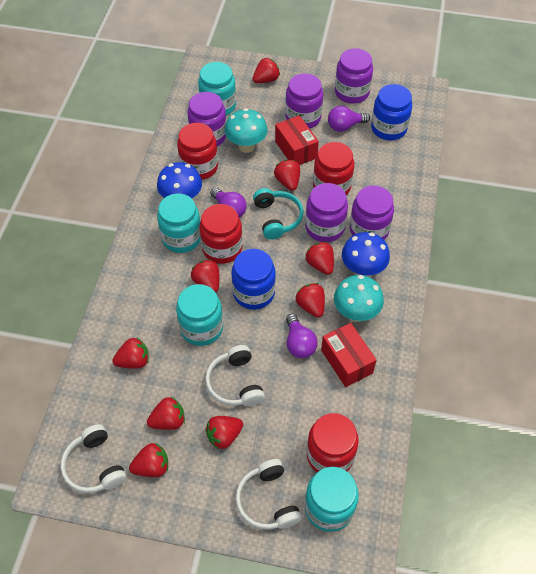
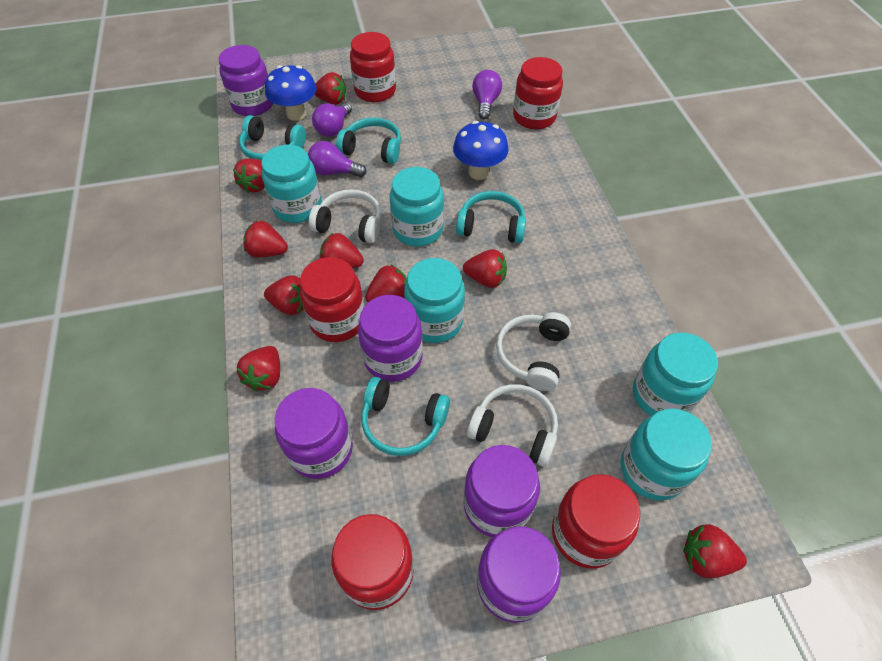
blue jar: 2 -> 0
red box: 2 -> 0
red jar: 4 -> 5
turquoise headphones: 1 -> 4
turquoise jar: 4 -> 5
turquoise mushroom: 2 -> 0

